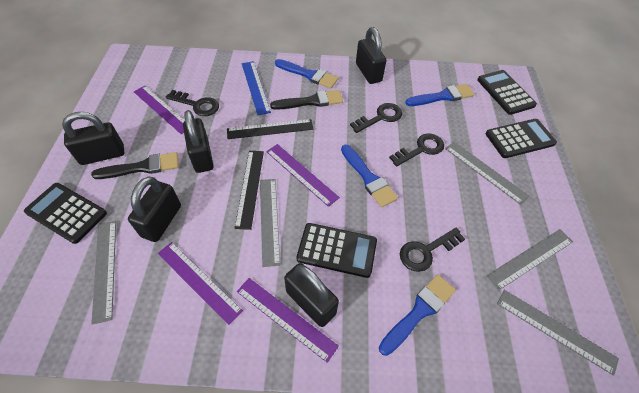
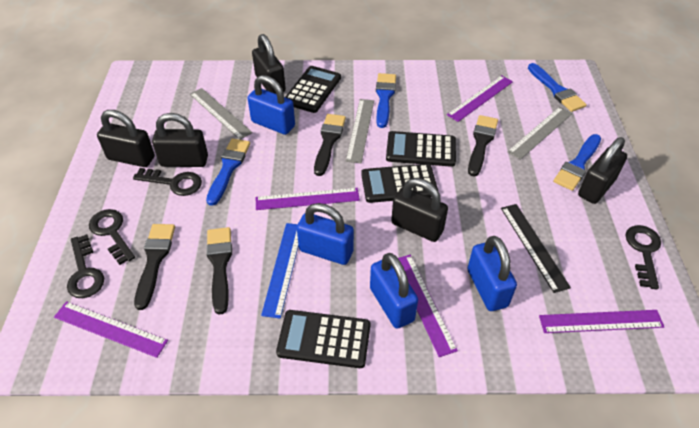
black brush: 2 -> 4
black ruler: 2 -> 1
blue padlock: 0 -> 4
grey ruler: 5 -> 3
purple ruler: 4 -> 5

